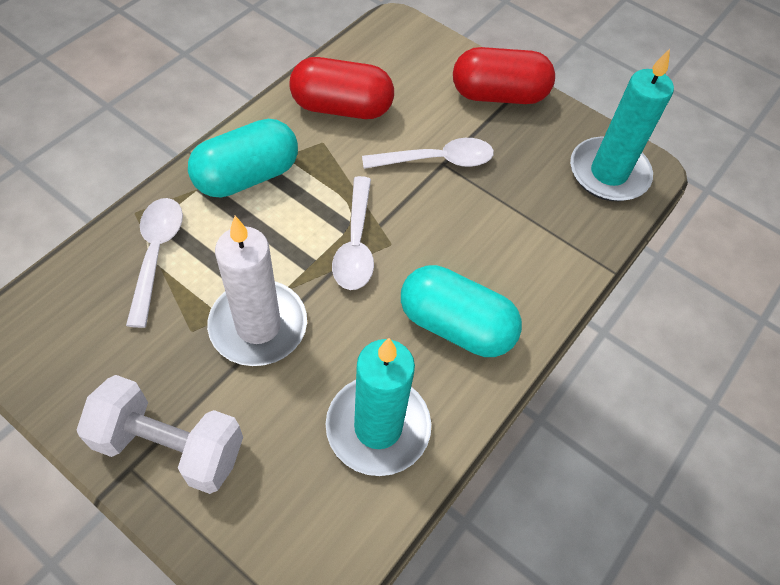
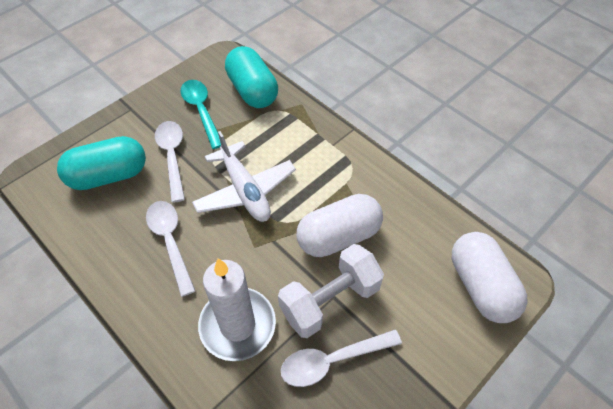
red capsule: 2 -> 0
turquoise candle: 2 -> 0
turquoise spoon: 0 -> 1
white capsule: 0 -> 2
white plane: 0 -> 1

